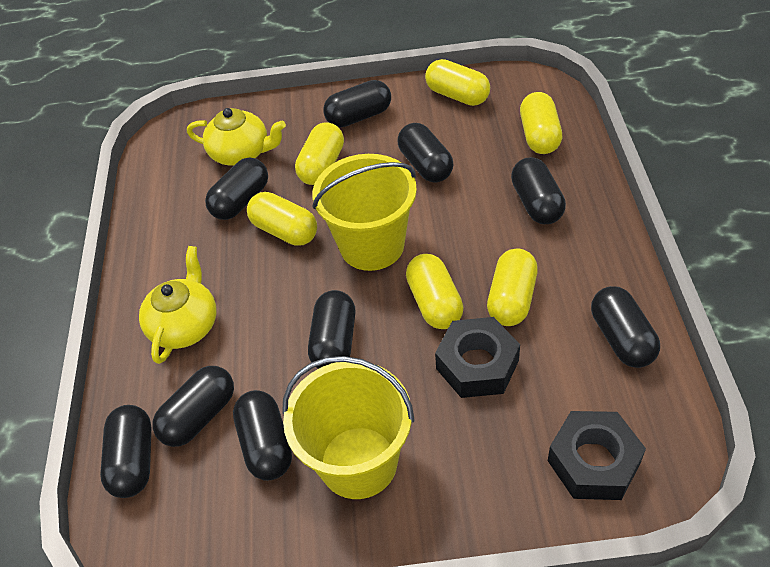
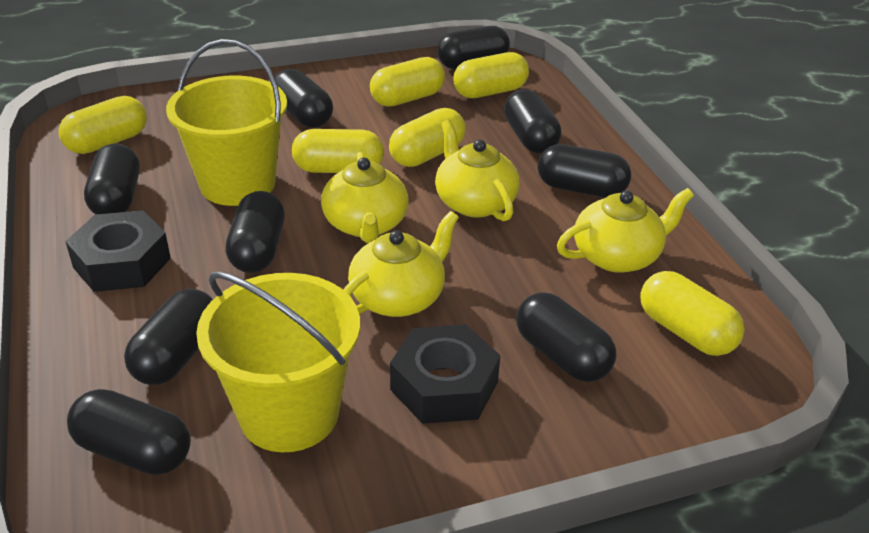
yellow teapot: 2 -> 4

